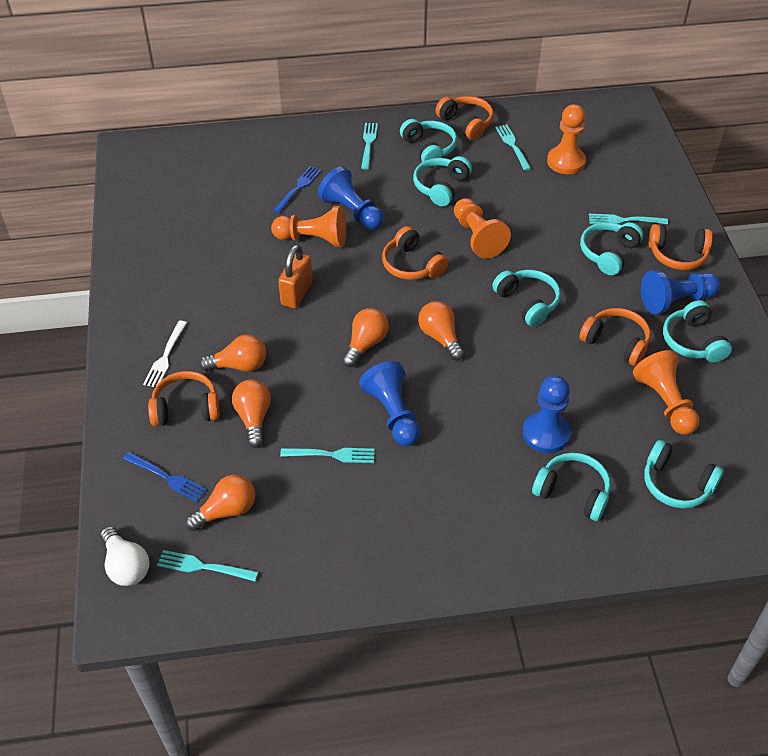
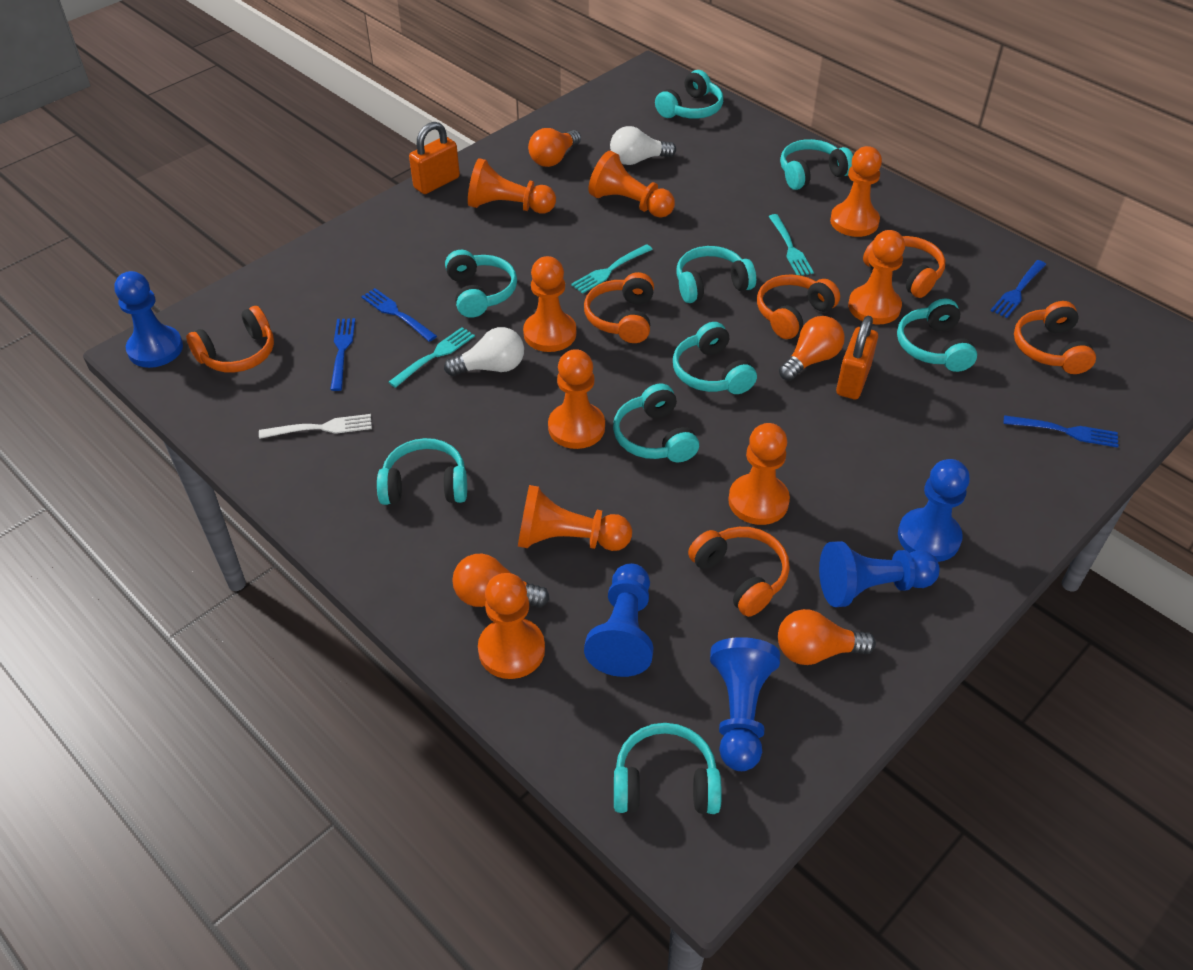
blue fork: 2 -> 4
blue pawn: 4 -> 5
orange headphones: 5 -> 6
orange light bulb: 5 -> 4
orange padlock: 1 -> 2
orange pawn: 4 -> 9
turquoise fork: 5 -> 3
turquoise headphones: 7 -> 9
white light bulb: 1 -> 2

